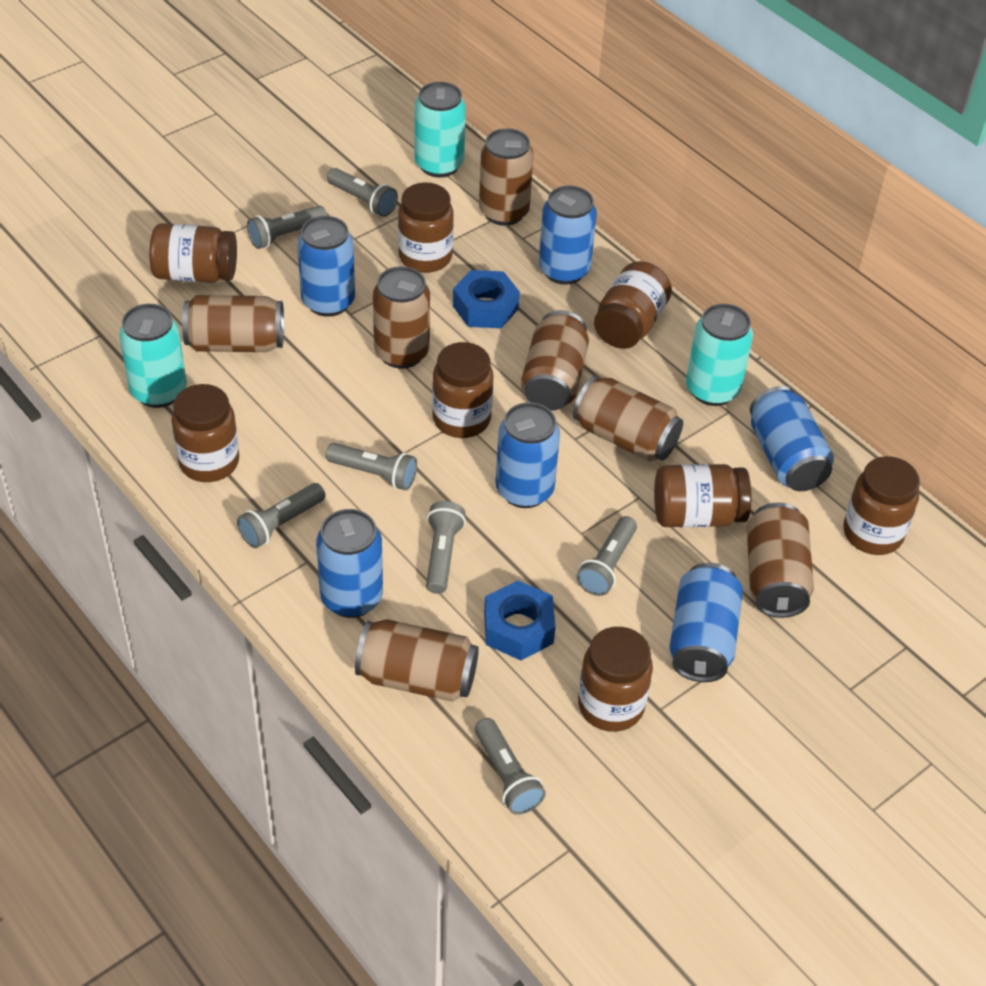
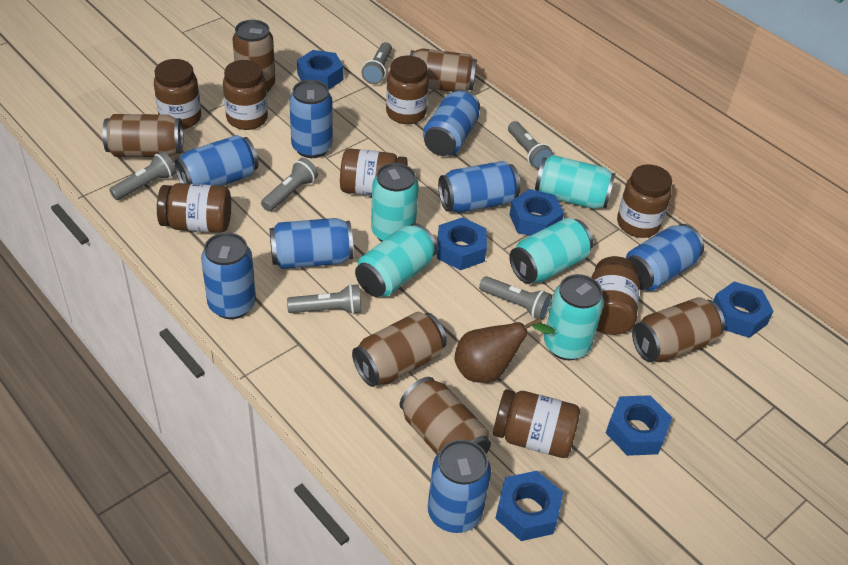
blue can: 6 -> 8
blue nut: 2 -> 6
brown can: 7 -> 6
brown pear: 0 -> 1
grey flashlight: 7 -> 6
turquoise can: 3 -> 5

